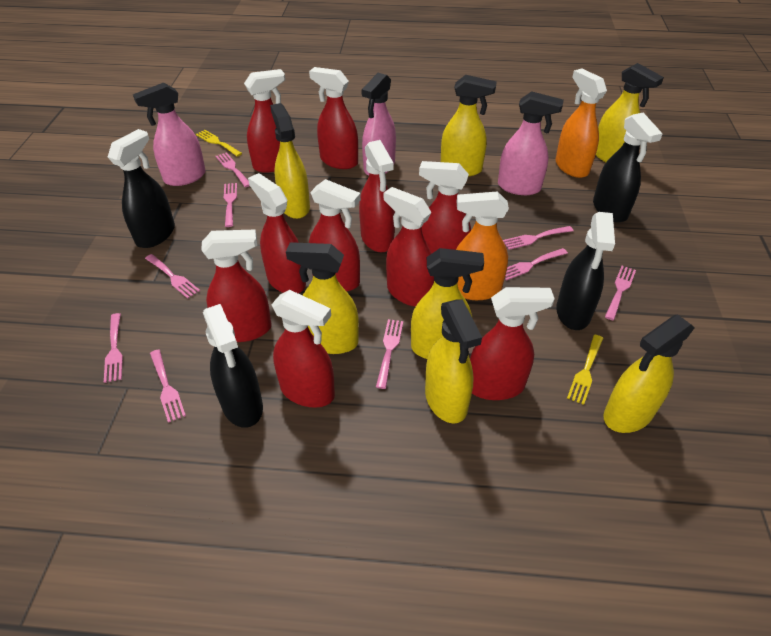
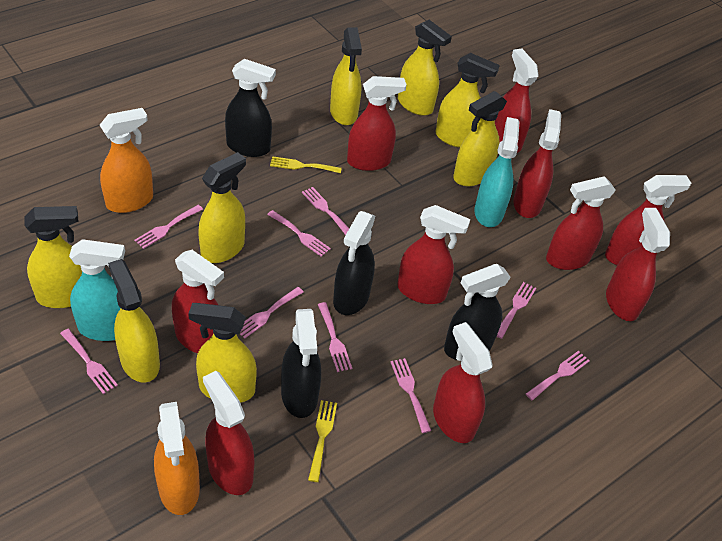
pink spray bottle: 3 -> 0
turquoise spray bottle: 0 -> 2
yellow spray bottle: 7 -> 8

